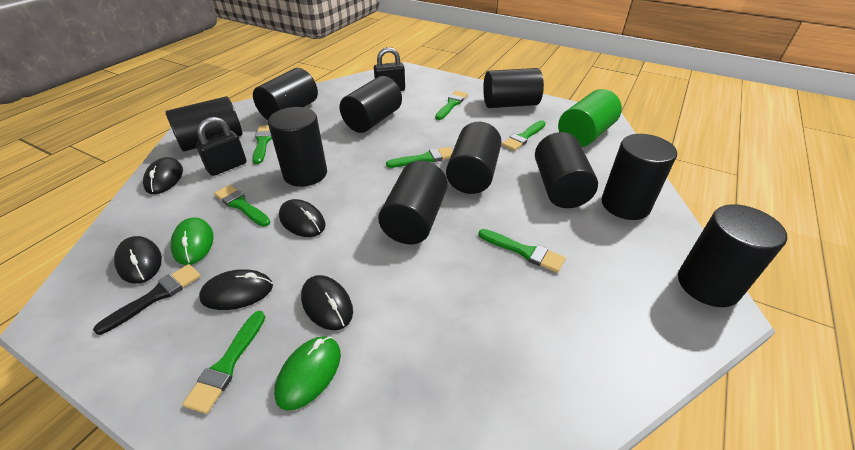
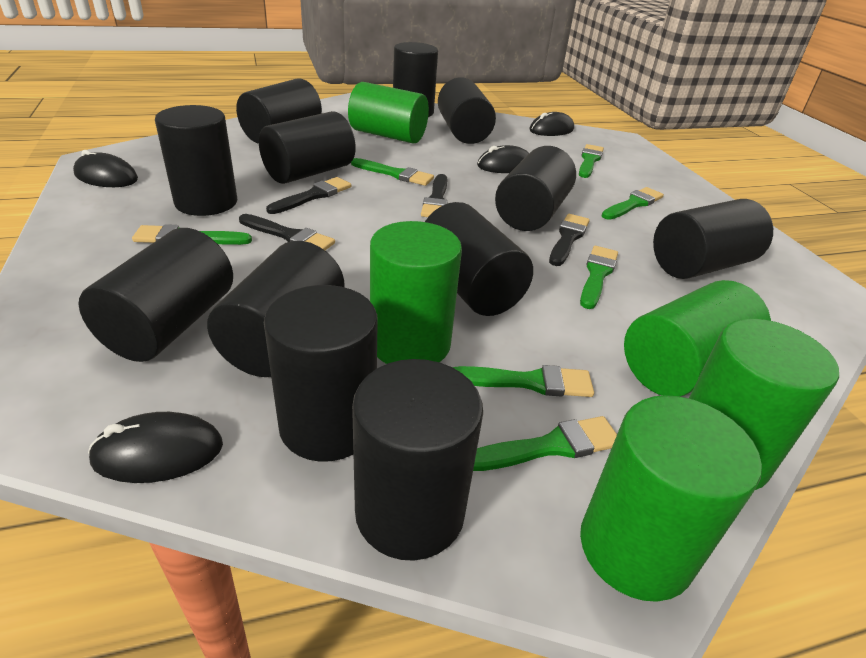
black brush: 1 -> 4
black cylinder: 10 -> 12
black mouse: 5 -> 4
black padlock: 2 -> 0
green cylinder: 1 -> 5
green mouse: 2 -> 0

